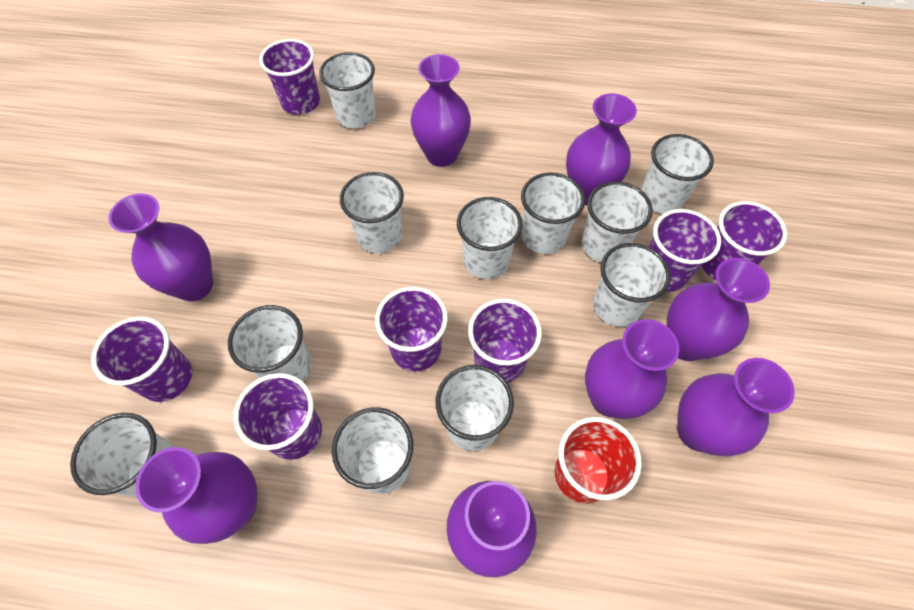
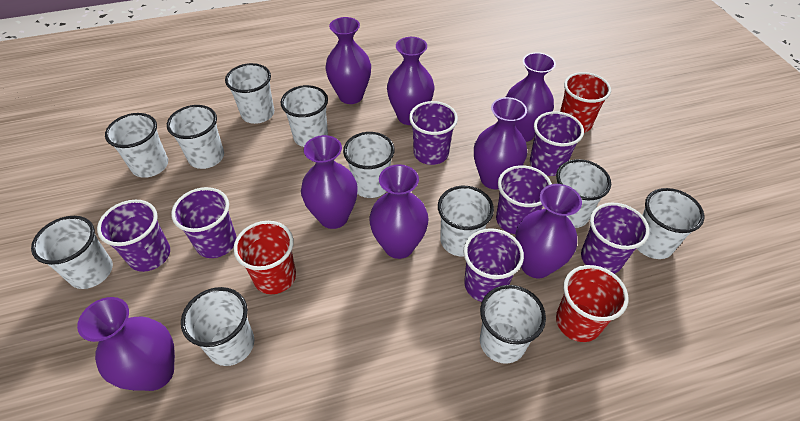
red cup: 1 -> 3

